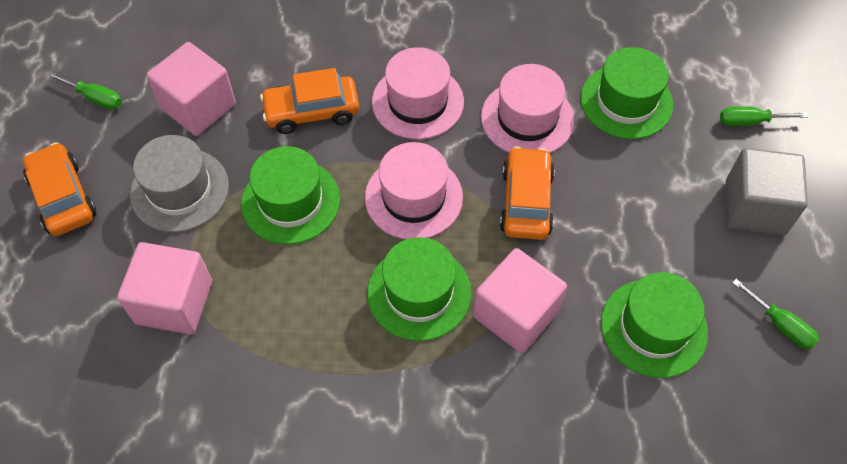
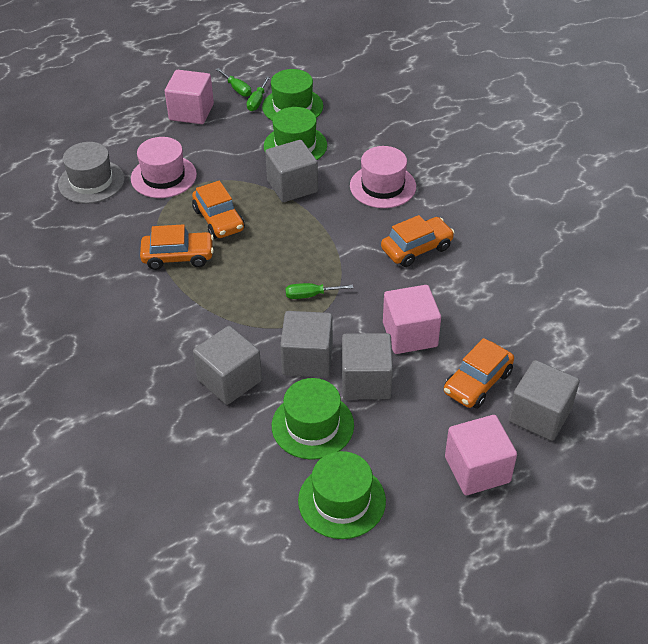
grey cube: 1 -> 5
orange car: 3 -> 4
pink hat: 3 -> 2

